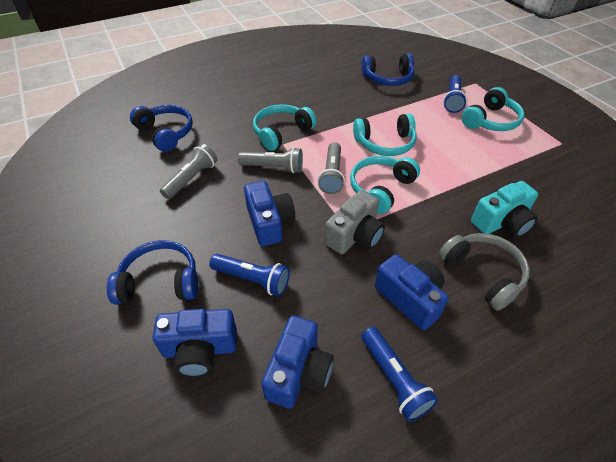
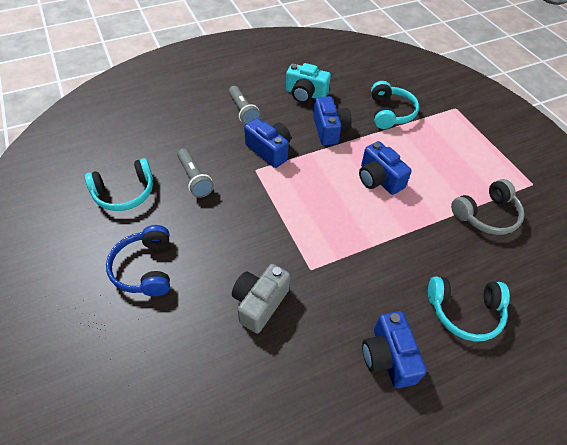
blue flashlight: 3 -> 0
blue headphones: 3 -> 1
grey flashlight: 3 -> 2
turquoise headphones: 4 -> 3

